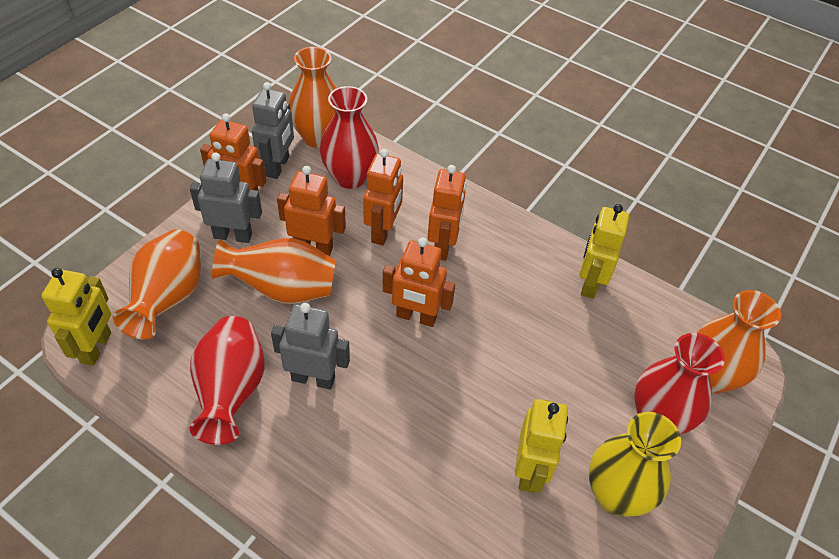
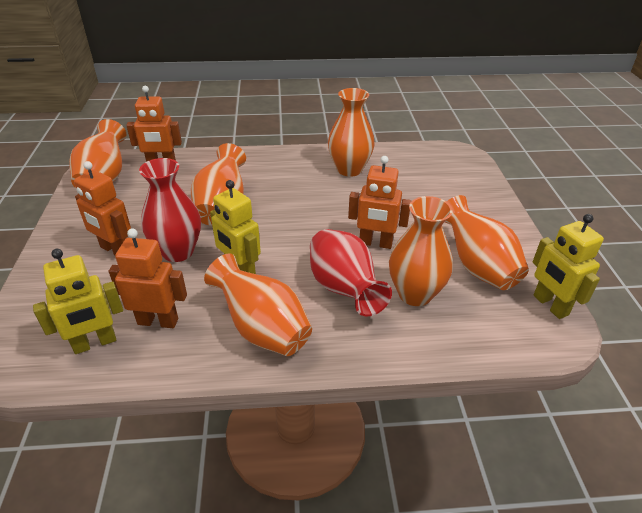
grey robot: 3 -> 0
orange robot: 5 -> 4
orange vase: 4 -> 6
red vase: 3 -> 2
yellow vase: 1 -> 0

